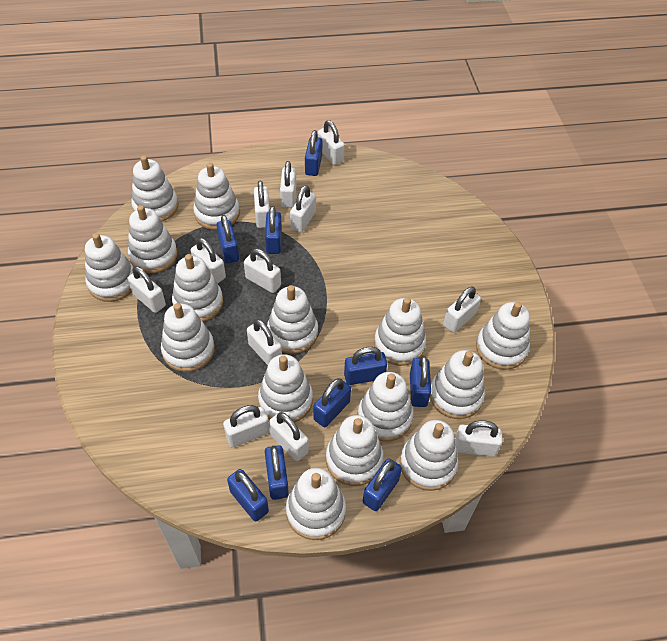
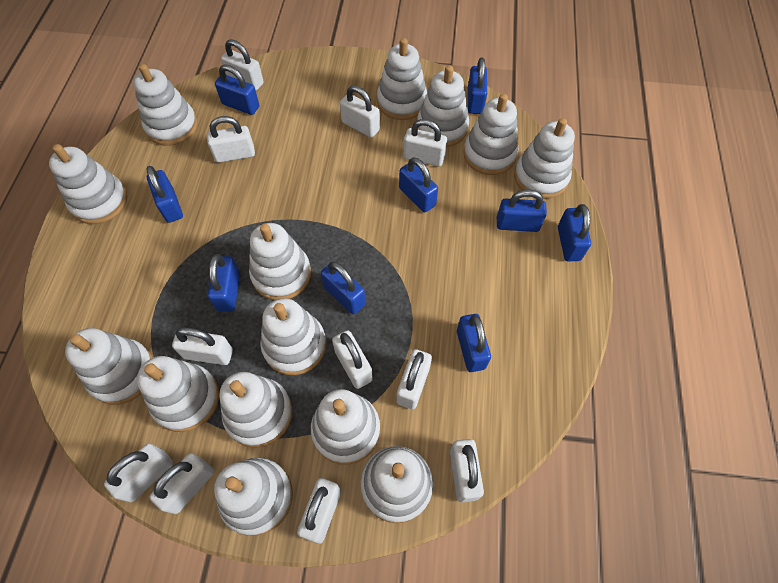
white padlock: 12 -> 11
white stacking toy: 15 -> 14

